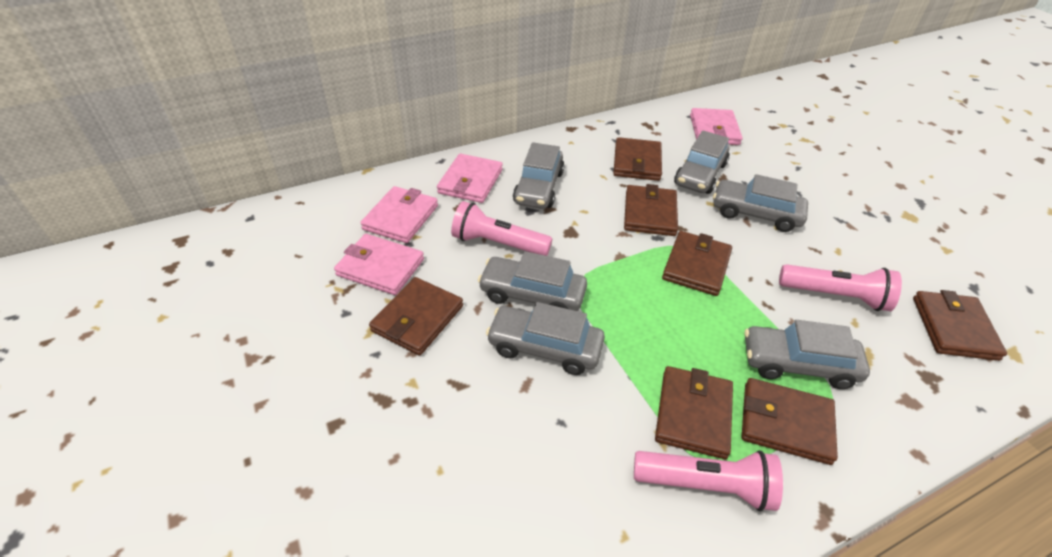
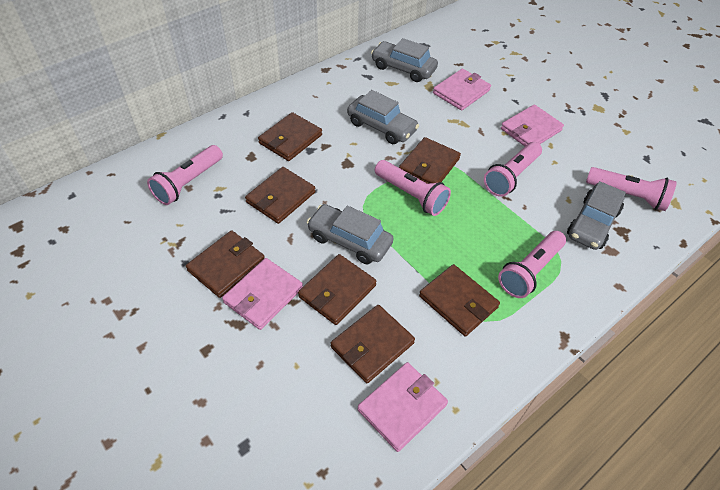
grey car: 6 -> 4
pink flashlight: 3 -> 5

